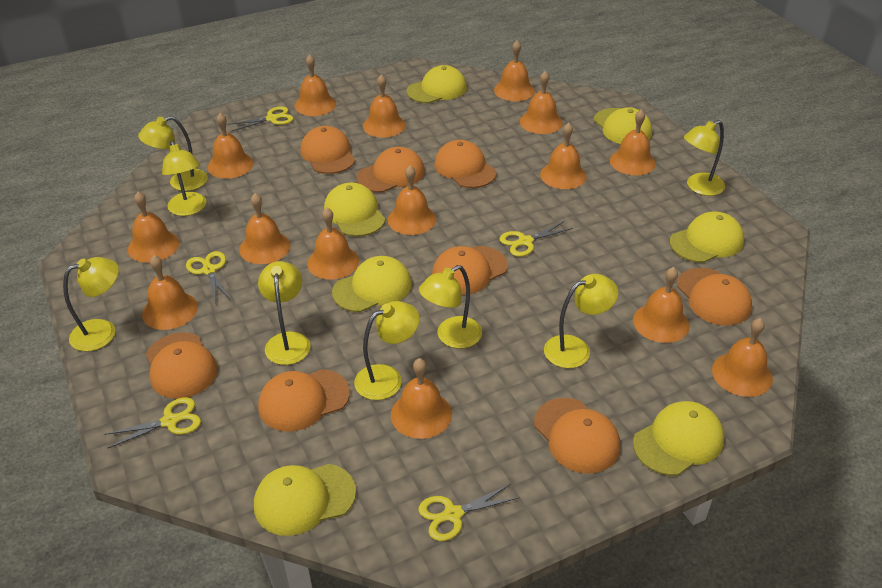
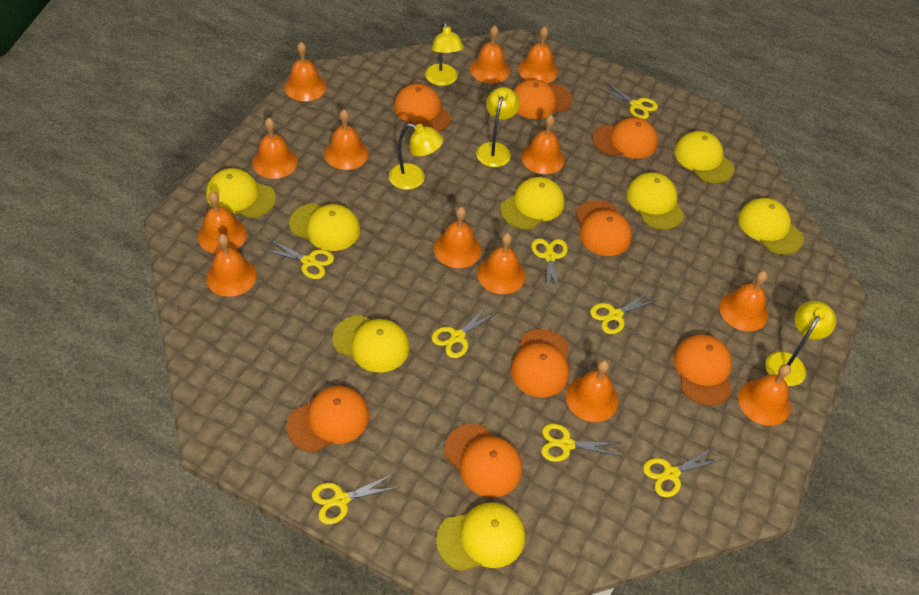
orange bell: 15 -> 13
yellow cap: 7 -> 8
yellow lamp: 8 -> 4
yellow scissors: 5 -> 8

